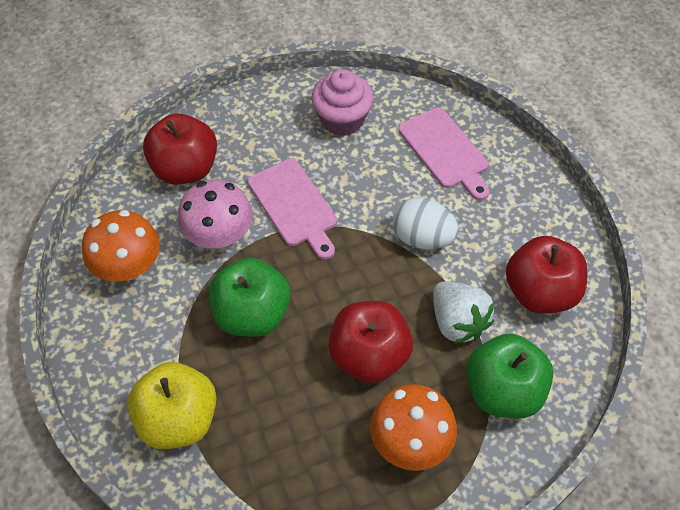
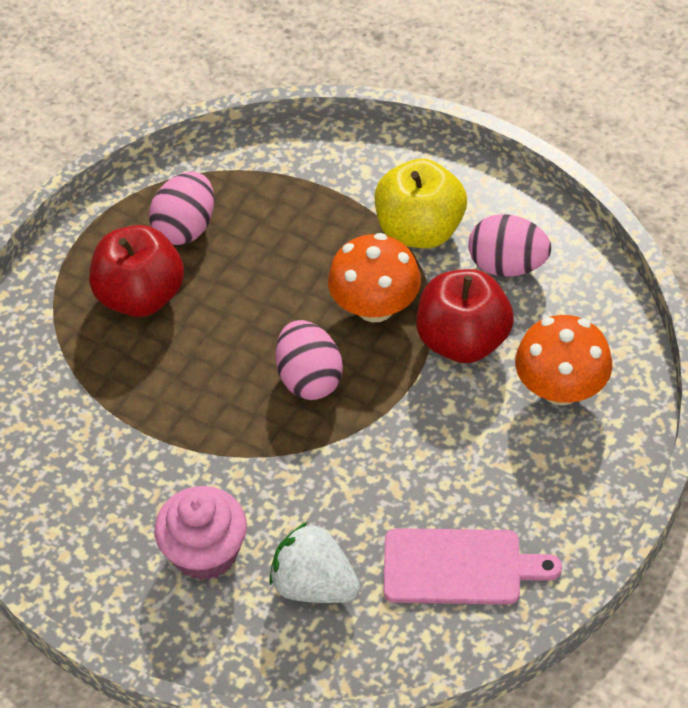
green apple: 2 -> 0
pink cutting board: 2 -> 1
pink egg: 0 -> 3
pink mushroom: 1 -> 0
red apple: 3 -> 2
white egg: 1 -> 0

